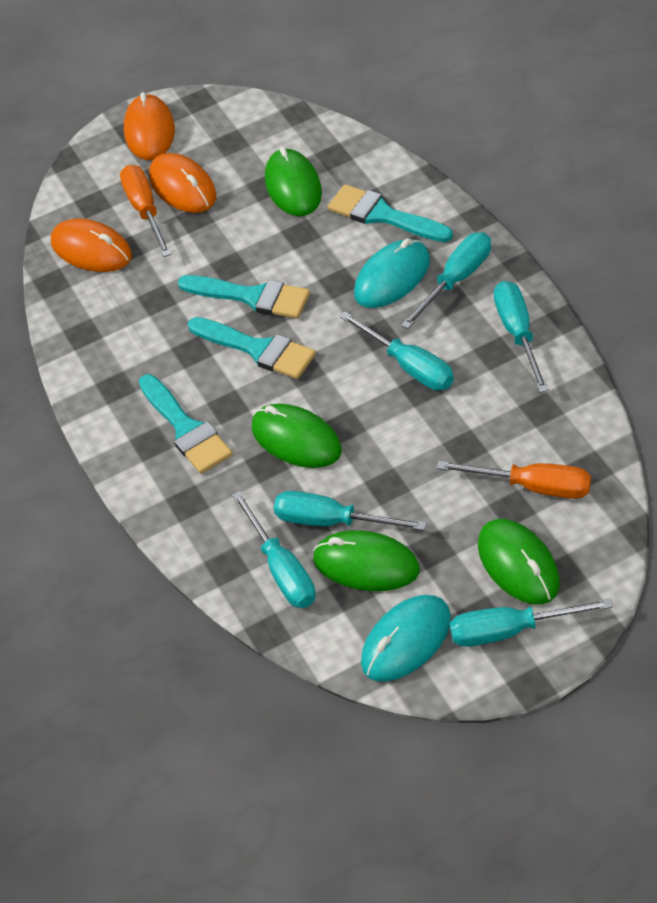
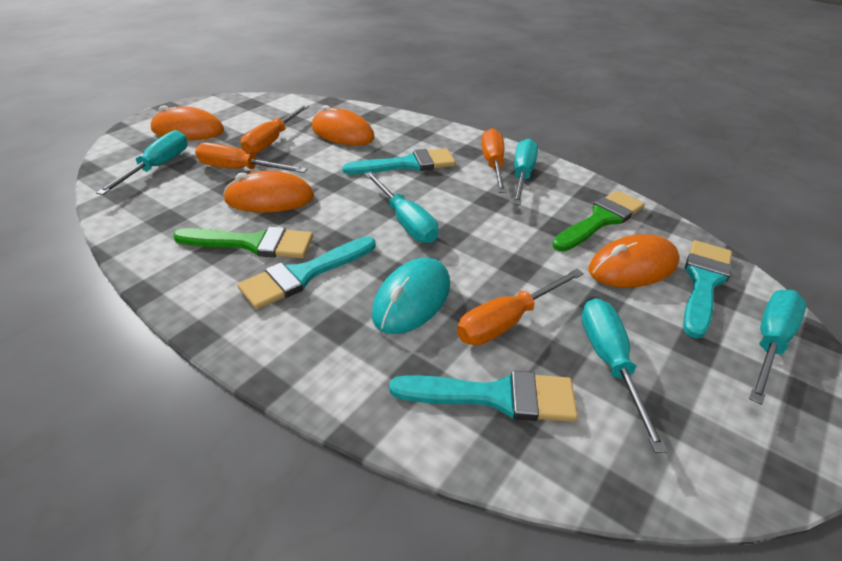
green brush: 0 -> 2
green mouse: 4 -> 0
orange mouse: 3 -> 4
orange screwdriver: 2 -> 4
turquoise mouse: 2 -> 1
turquoise screwdriver: 6 -> 5

